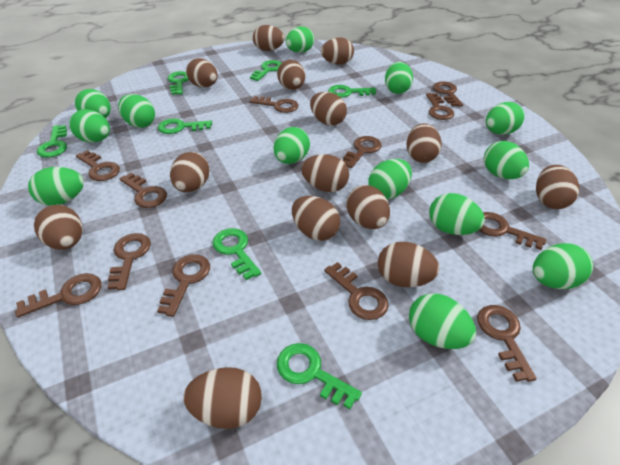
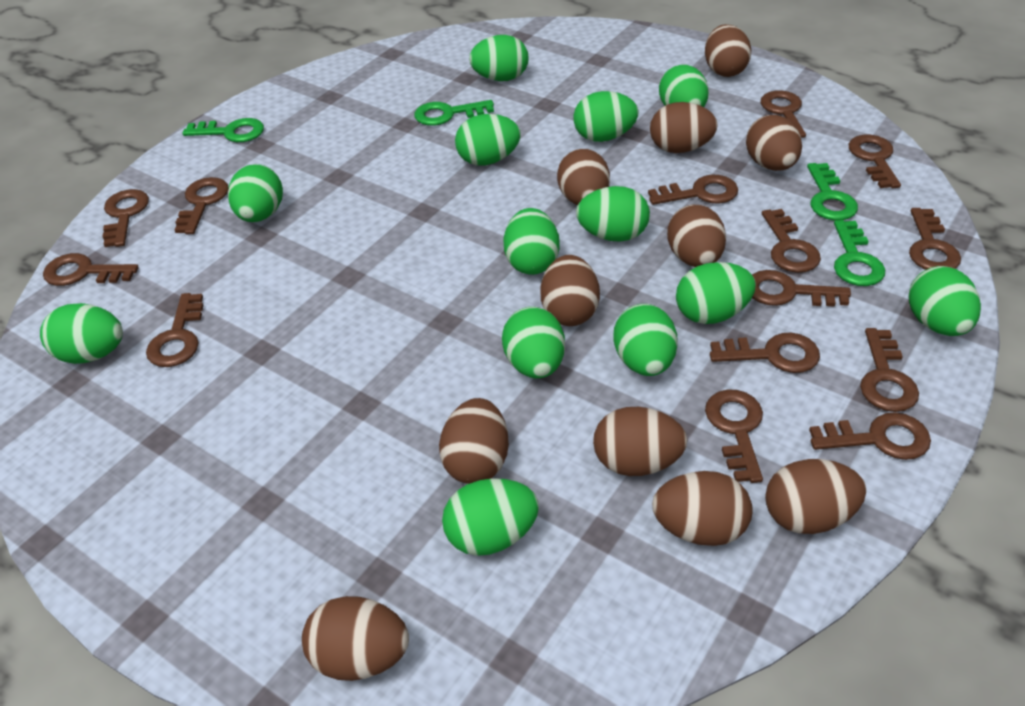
brown egg: 14 -> 11
brown key: 12 -> 14
green key: 7 -> 4

